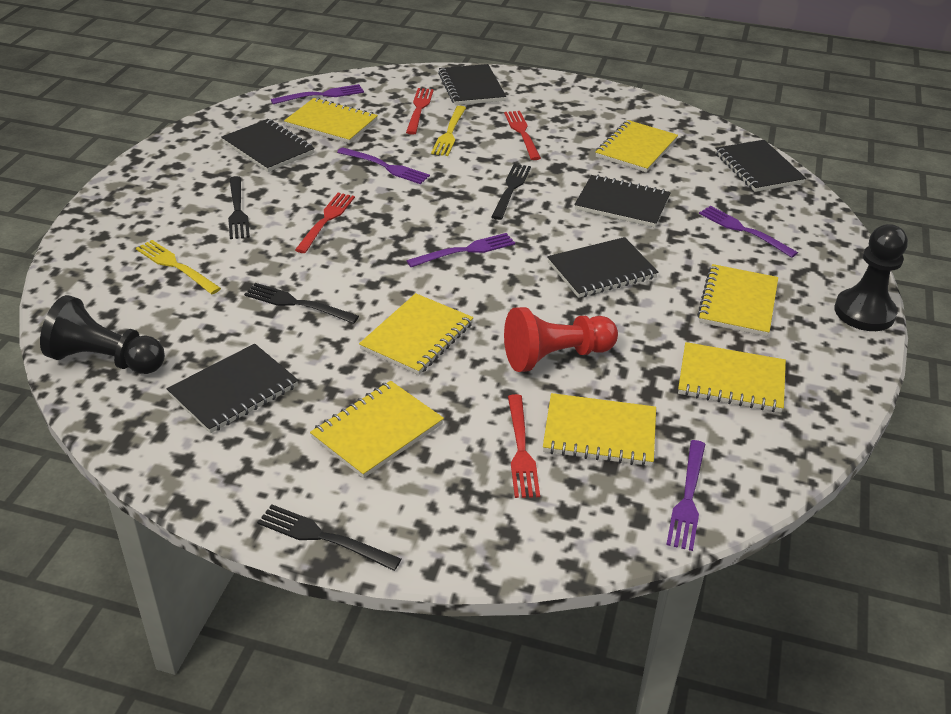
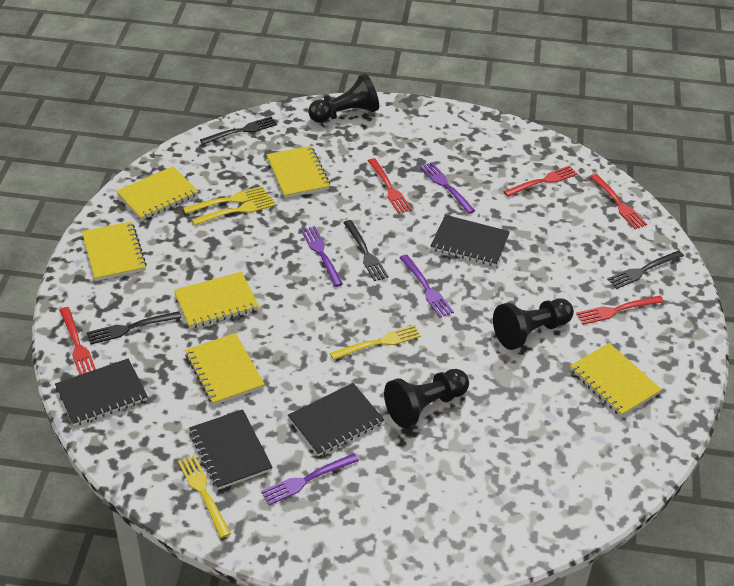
black notebook: 6 -> 4
black pawn: 2 -> 3
purple fork: 5 -> 4
red fork: 4 -> 5
red pawn: 1 -> 0
yellow fork: 2 -> 4
yellow notebook: 7 -> 6

